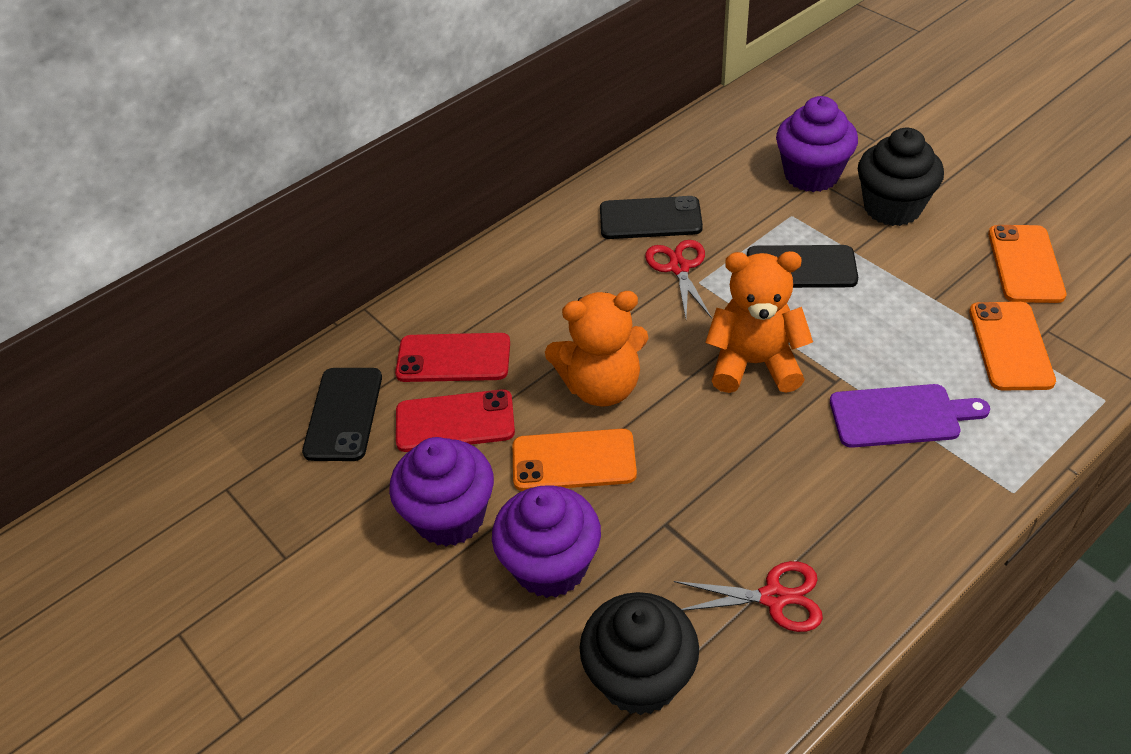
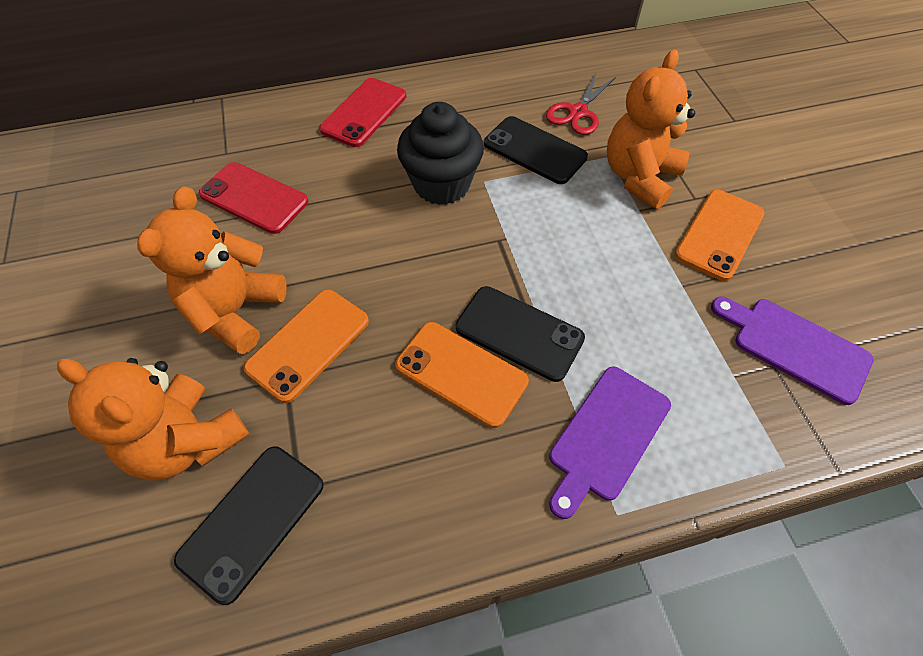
black cupcake: 2 -> 1
orange teddy bear: 2 -> 3
purple cupcake: 3 -> 0
purple cutting board: 1 -> 2
red scissors: 2 -> 1

